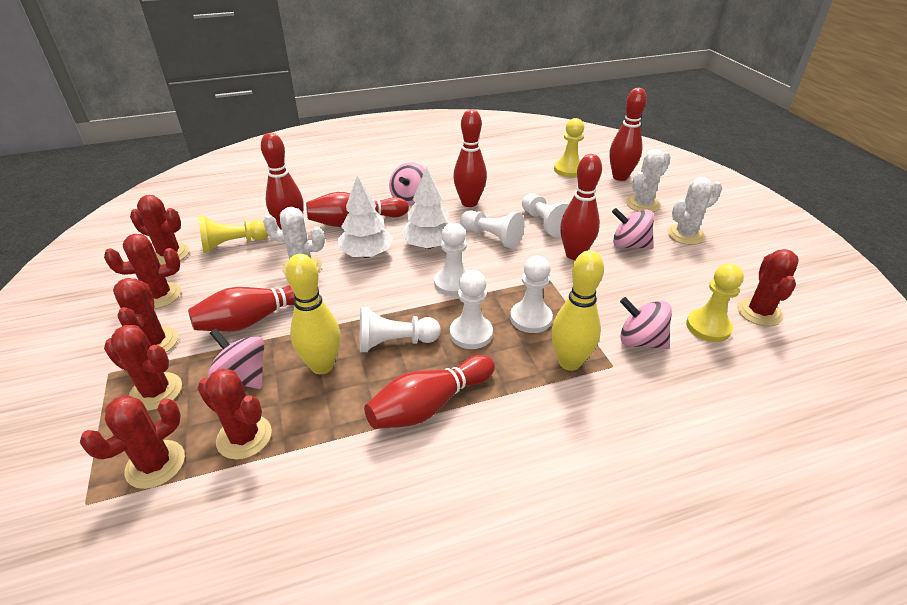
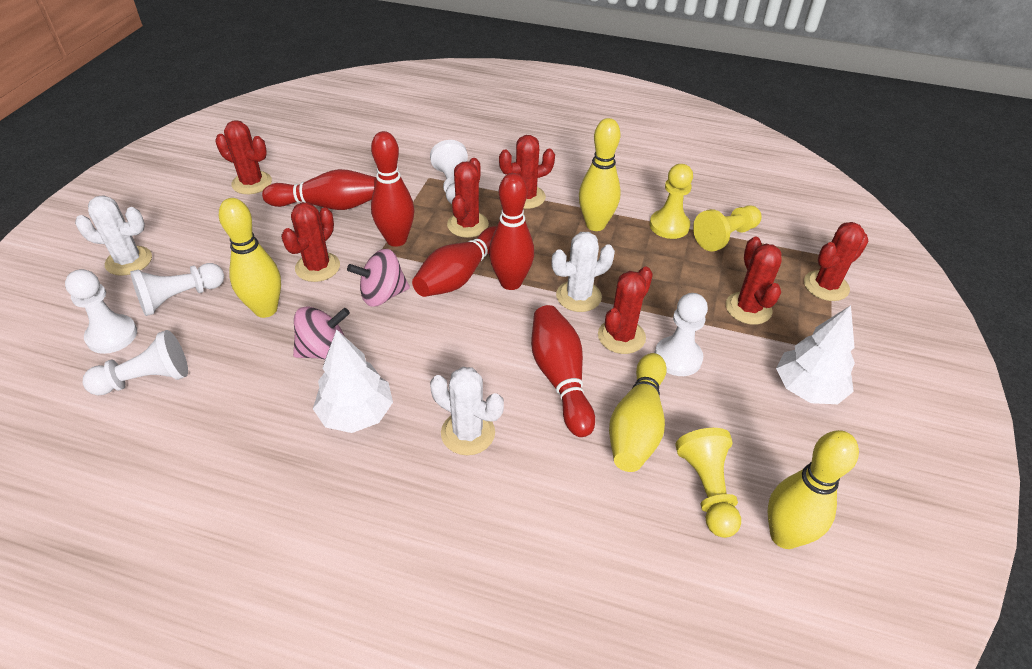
pink spinning top: 4 -> 2
red bowling pin: 7 -> 5
white pawn: 6 -> 5
yellow bowling pin: 2 -> 4

